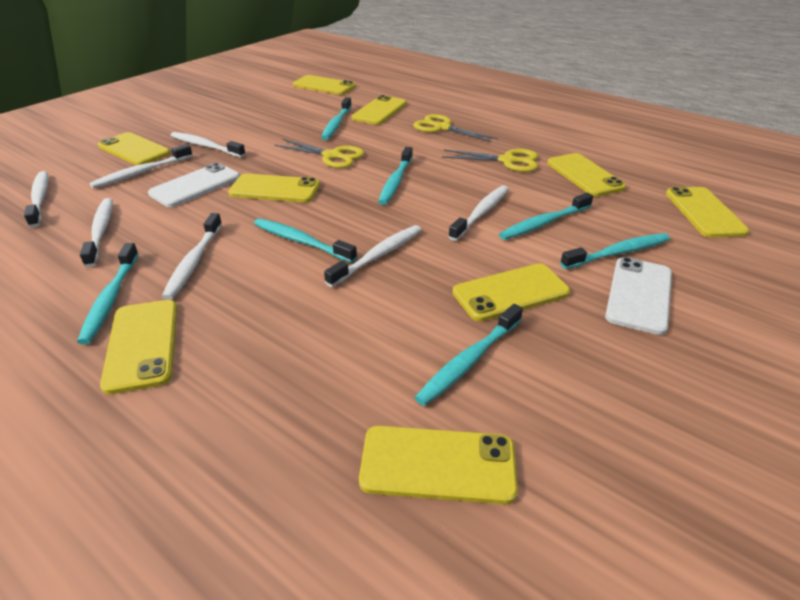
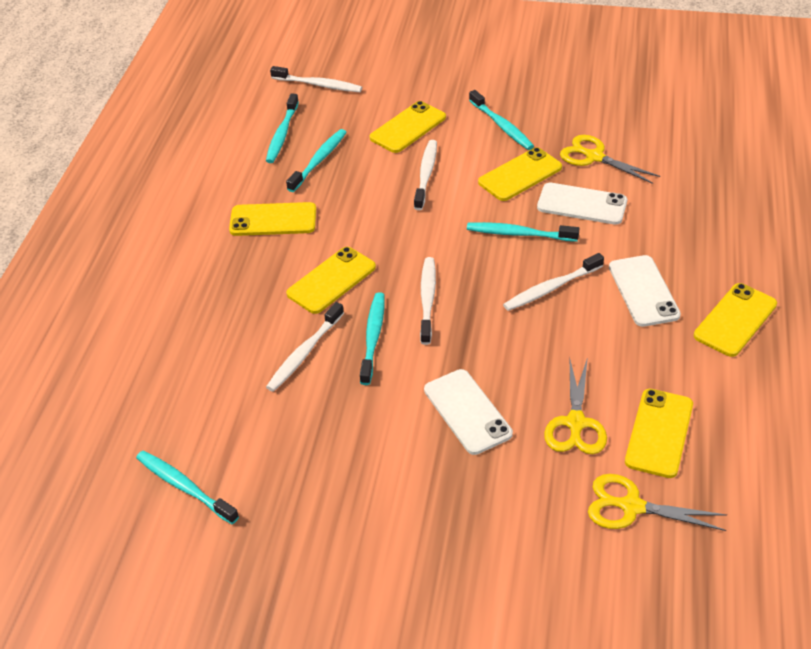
turquoise toothbrush: 7 -> 6
white phone: 2 -> 3
white toothbrush: 7 -> 5
yellow phone: 9 -> 6

